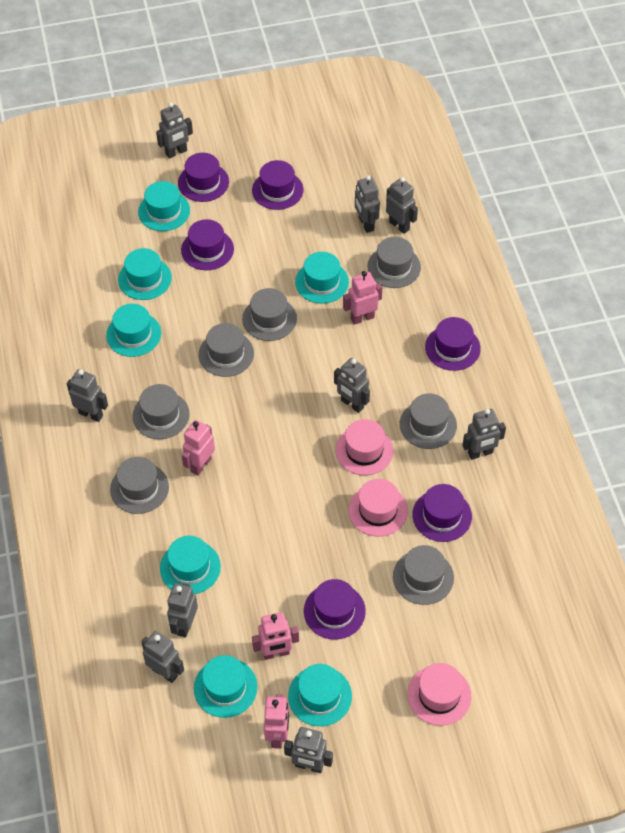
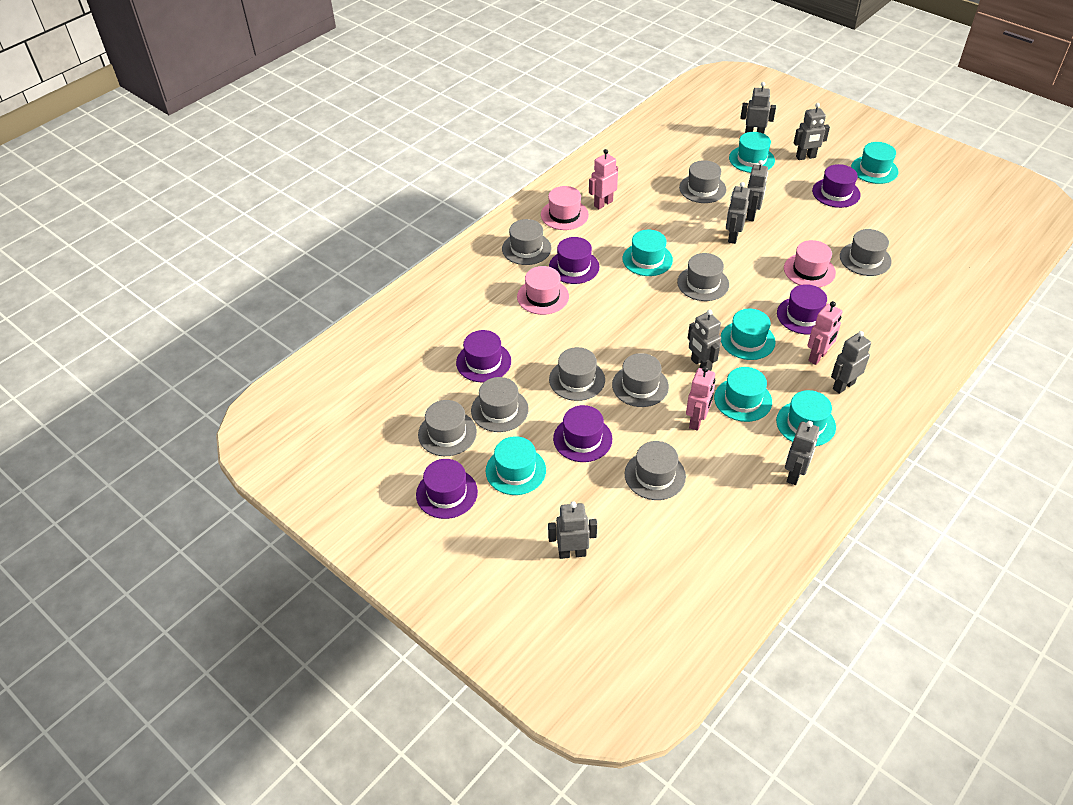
grey hat: 7 -> 9
grey robot: 9 -> 8
pink robot: 4 -> 3

